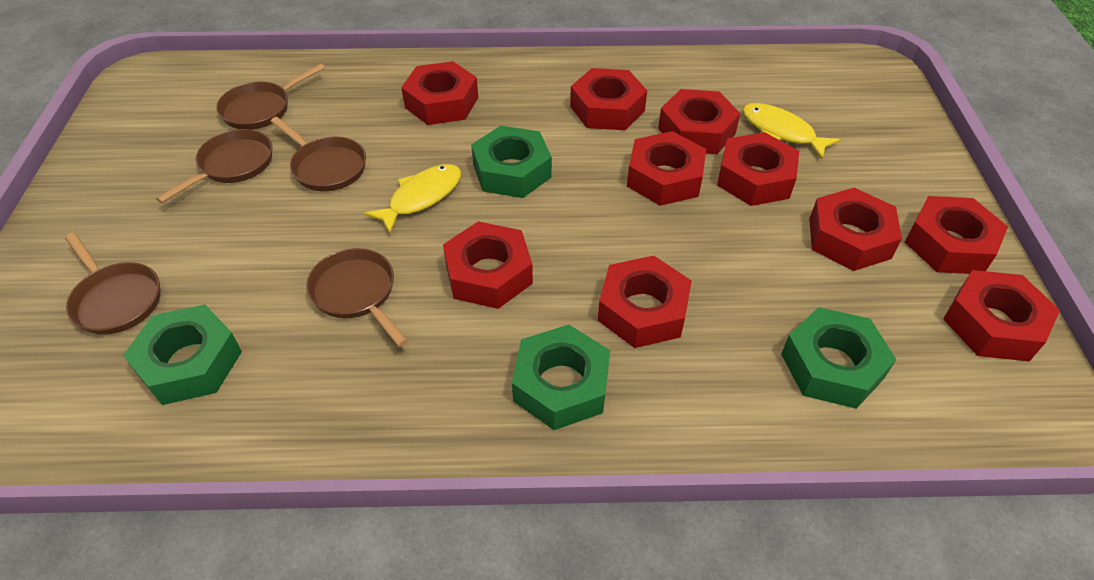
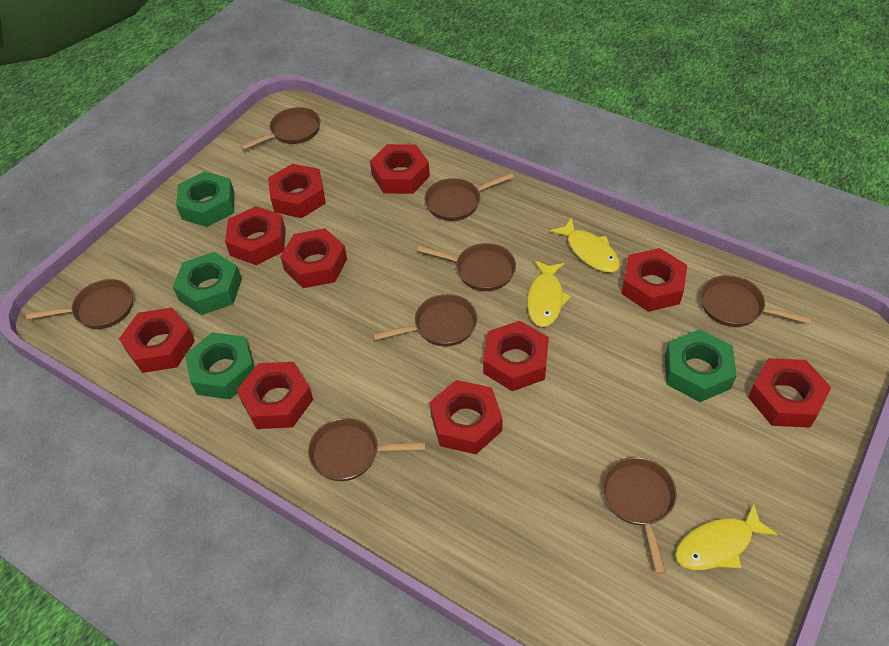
brown pan: 5 -> 8
yellow fish: 2 -> 3

